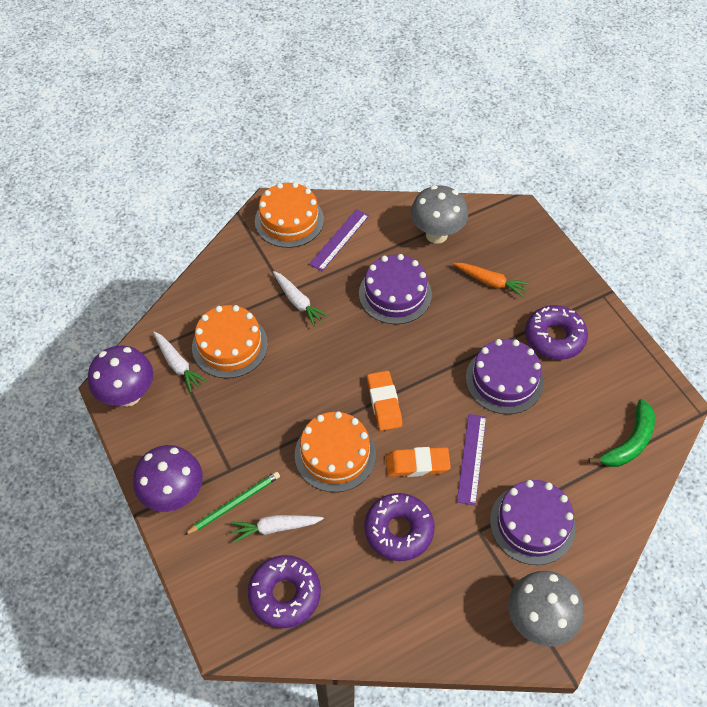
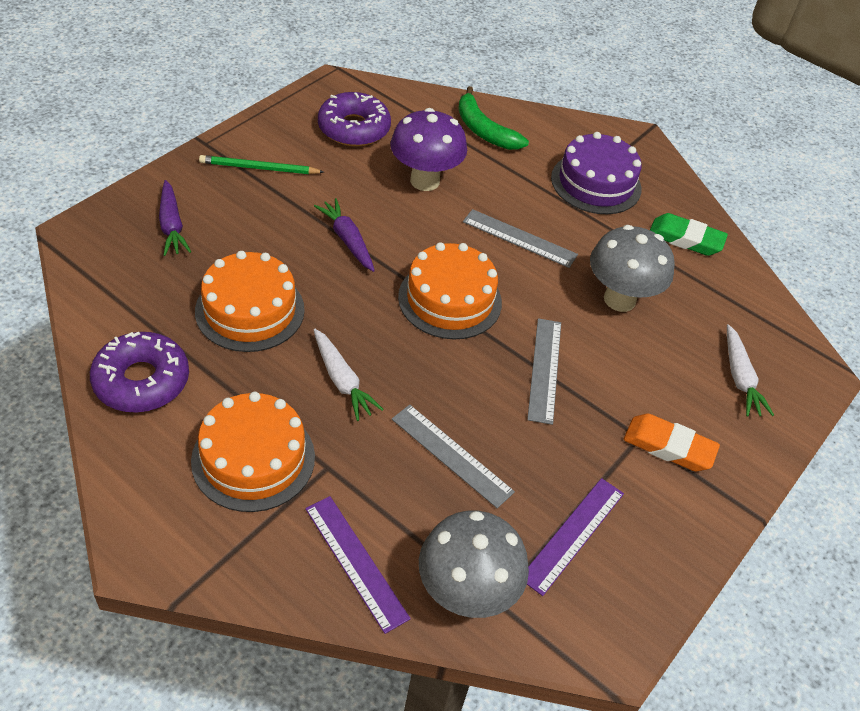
green eraser: 0 -> 1
grey ruler: 0 -> 3
orange carrot: 1 -> 0
orange eraser: 2 -> 1
purple cake: 3 -> 1
purple carrot: 0 -> 2
purple donut: 3 -> 2
purple mushroom: 2 -> 1
white carrot: 3 -> 2

